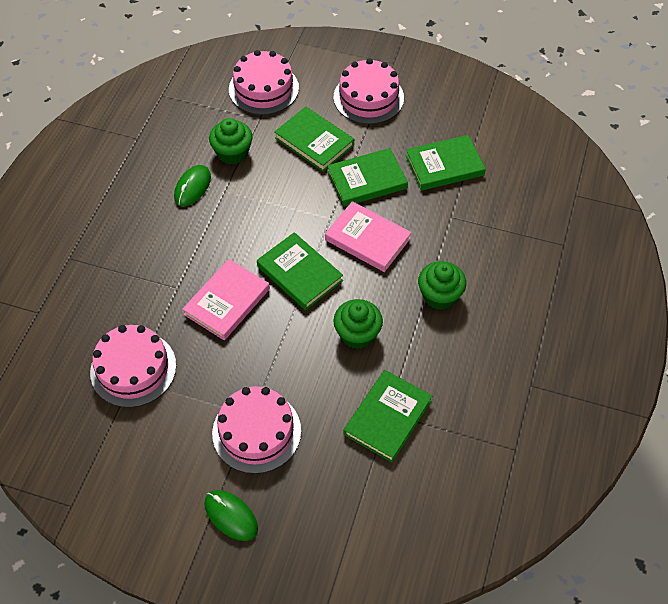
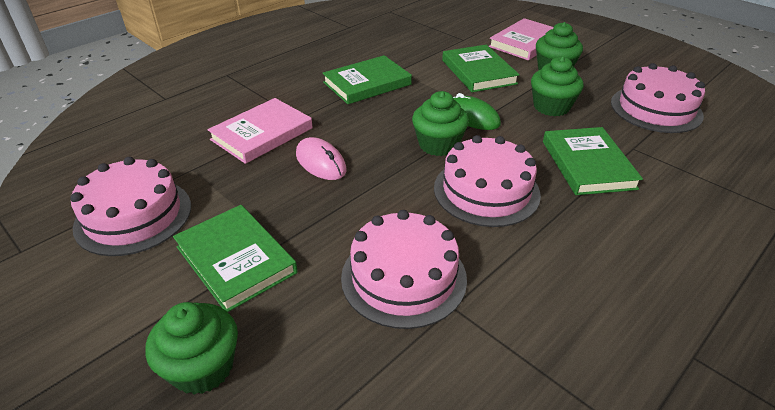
green book: 5 -> 4
green cupcake: 3 -> 4
green mouse: 2 -> 1
pink mouse: 0 -> 1

